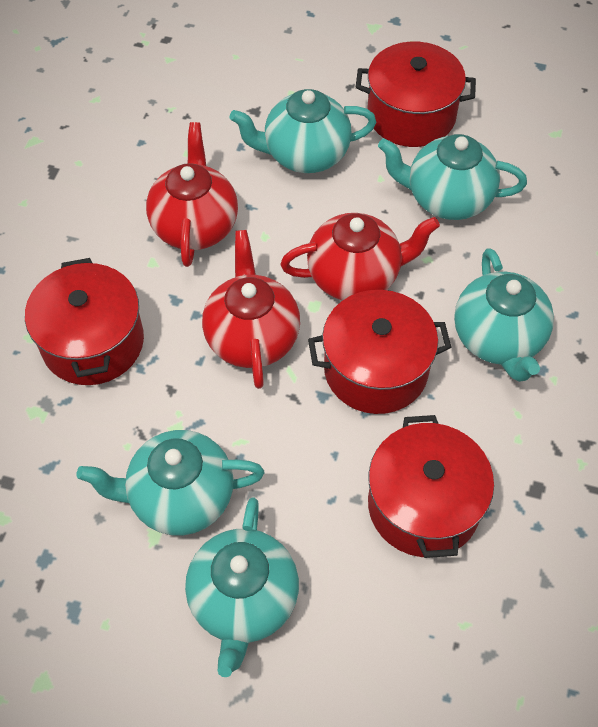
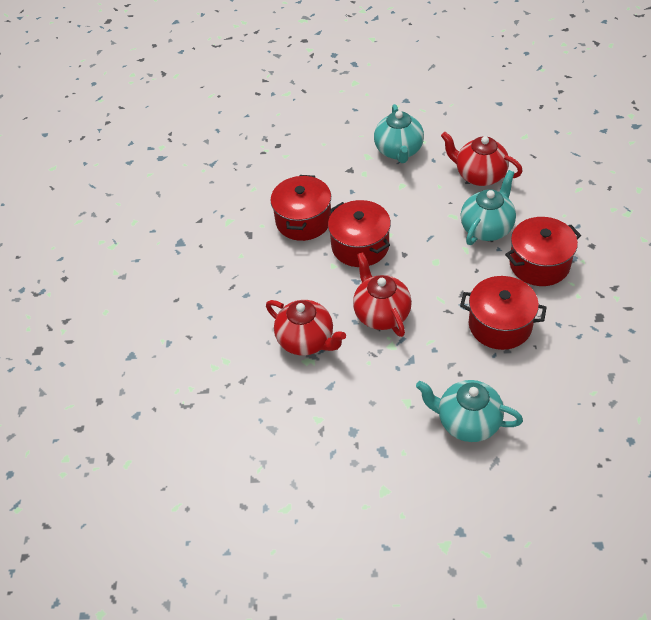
turquoise teapot: 5 -> 3

